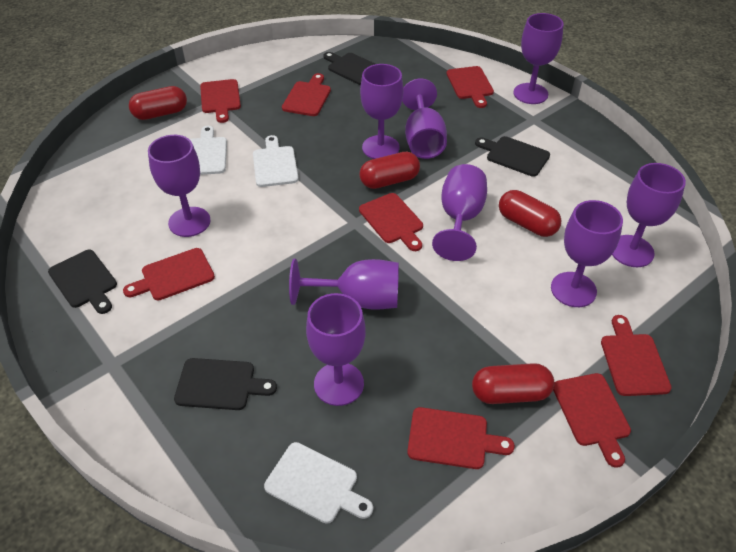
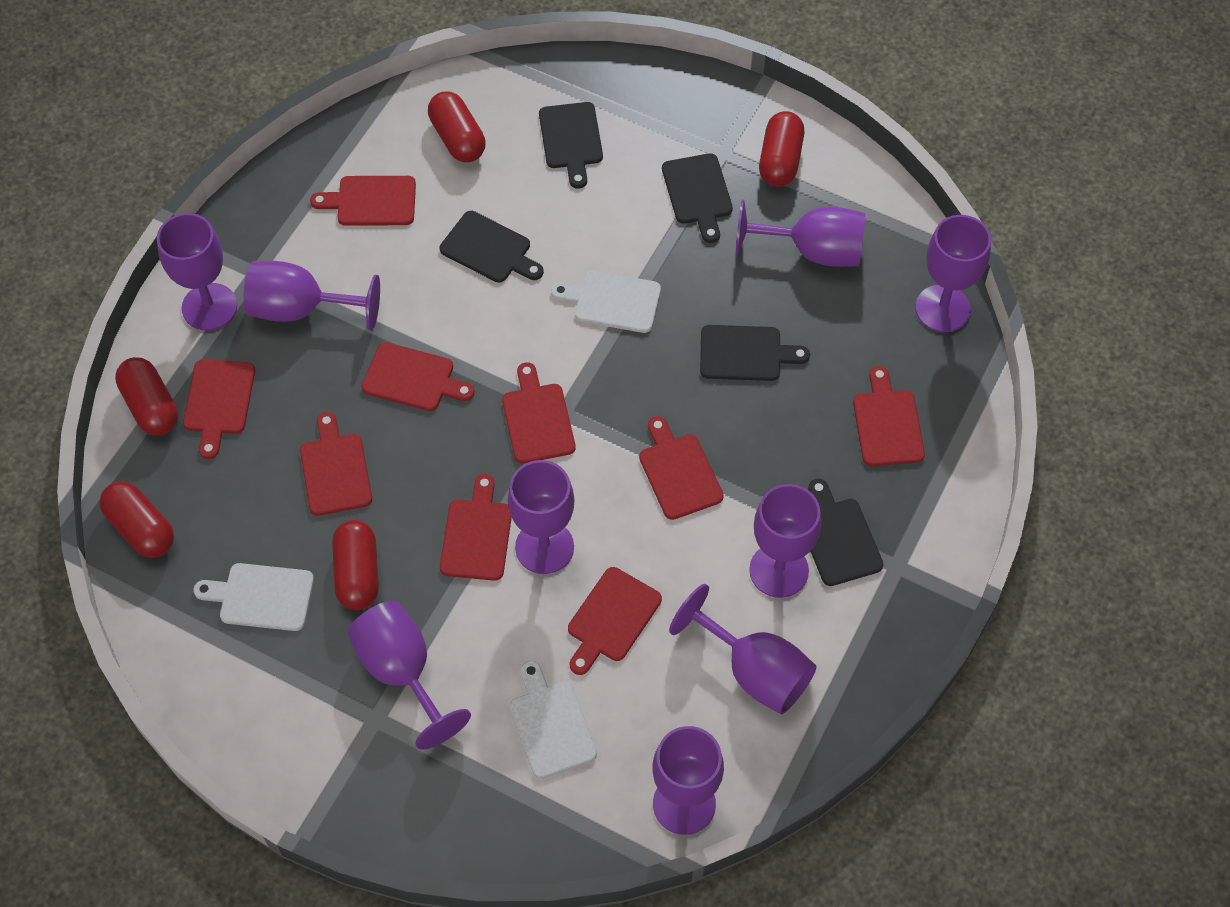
black cutting board: 4 -> 5
red capsule: 4 -> 5
red cutting board: 8 -> 9

